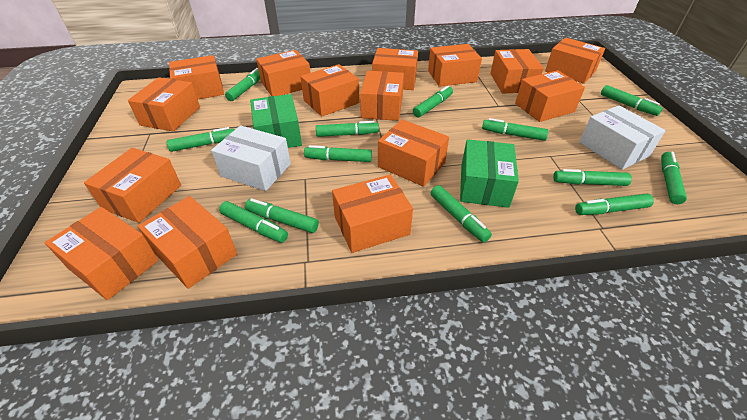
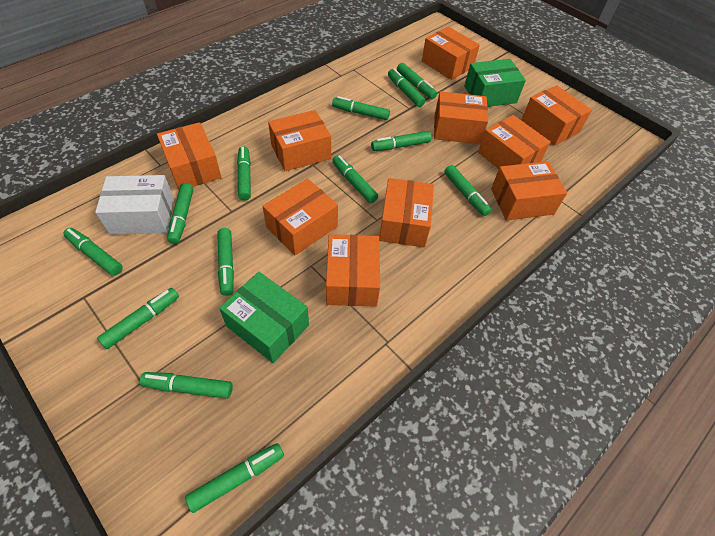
orange box: 15 -> 10
white box: 2 -> 1

